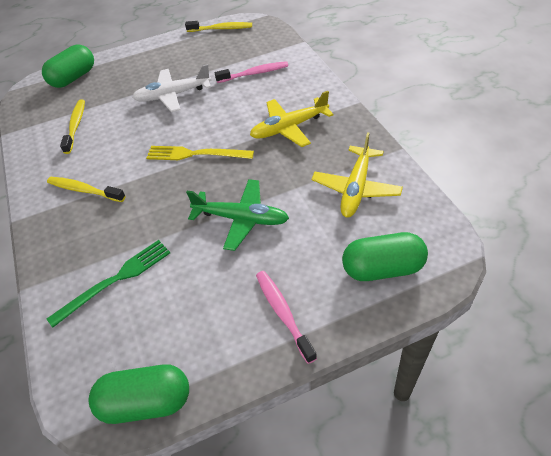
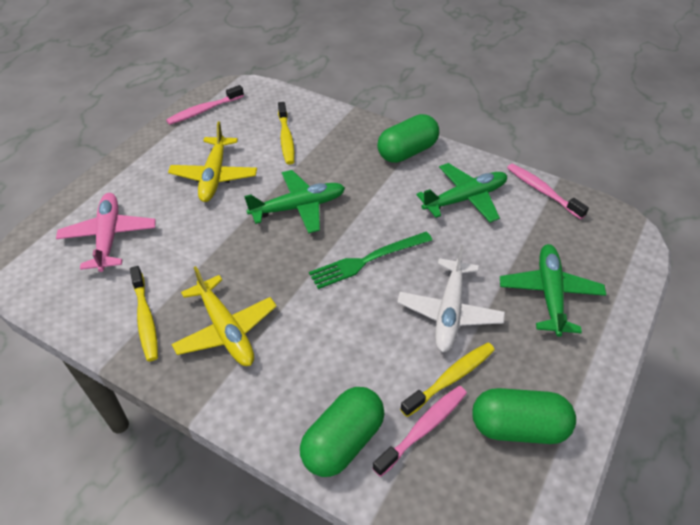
green plane: 1 -> 3
pink plane: 0 -> 1
pink toothbrush: 2 -> 3
yellow fork: 1 -> 0

